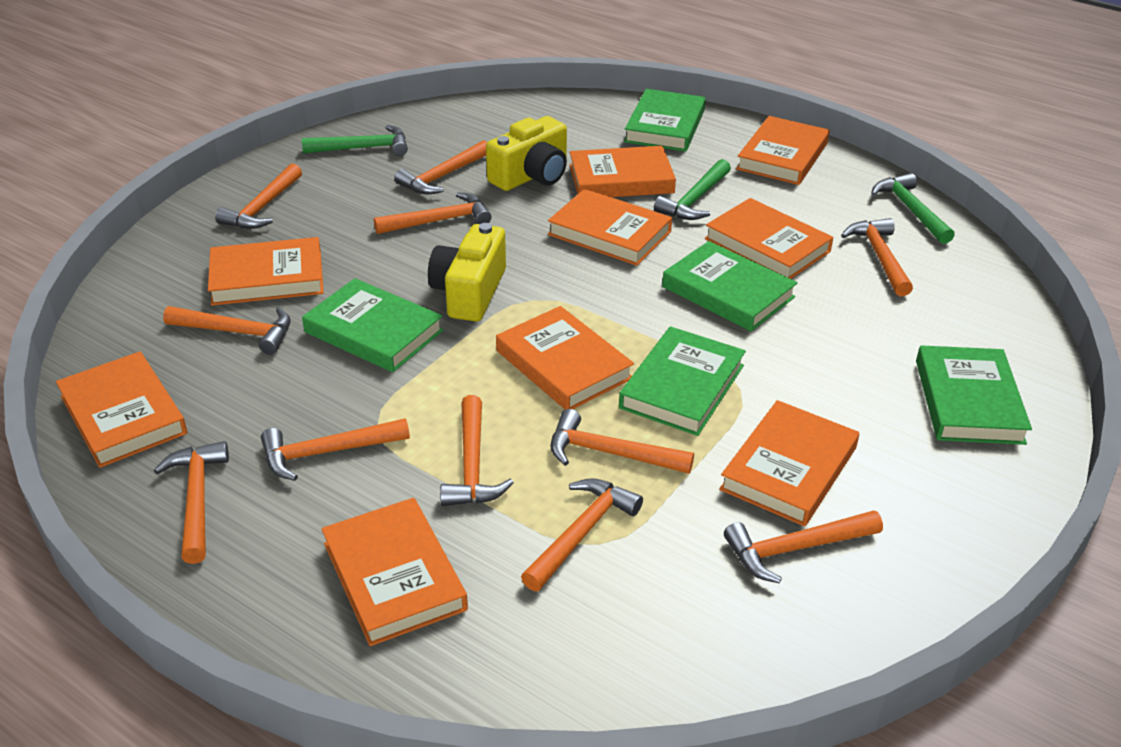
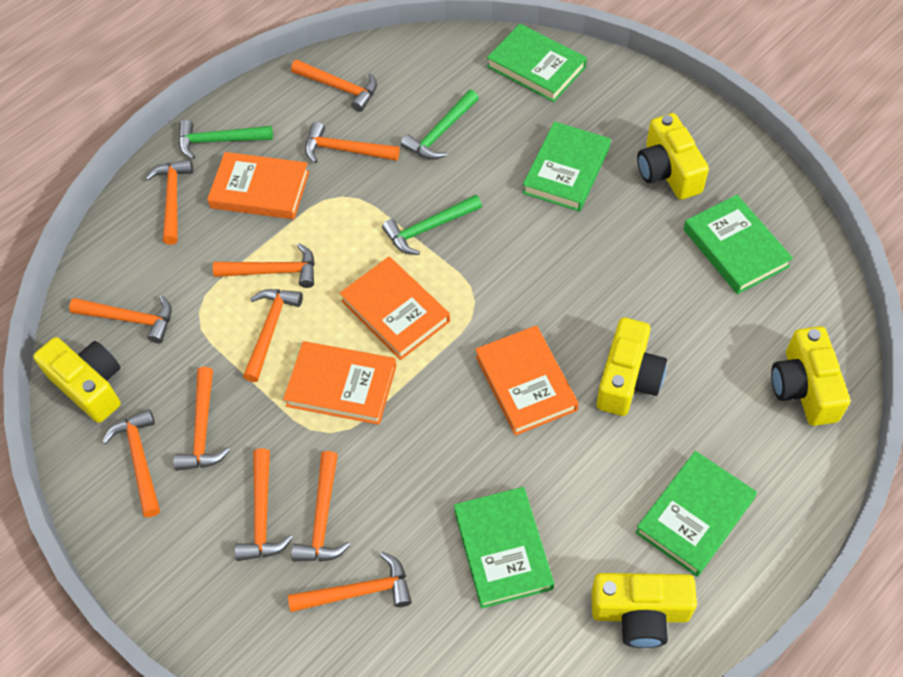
orange book: 9 -> 4
yellow camera: 2 -> 5

